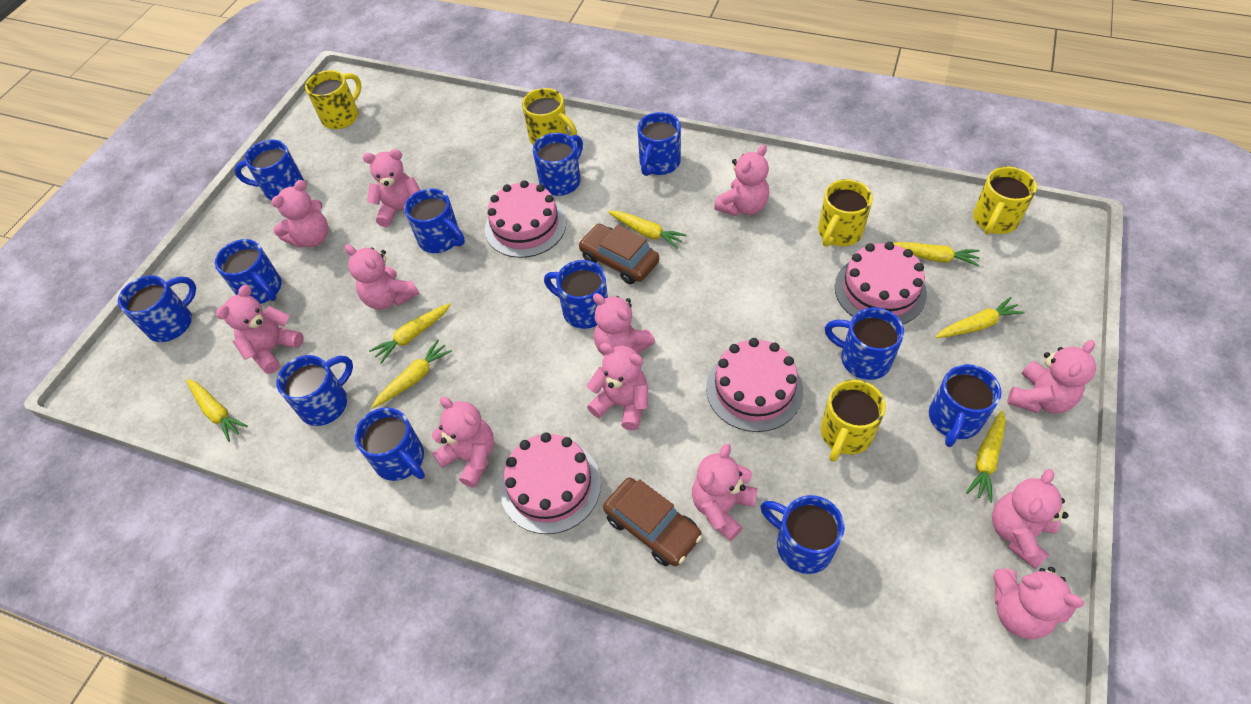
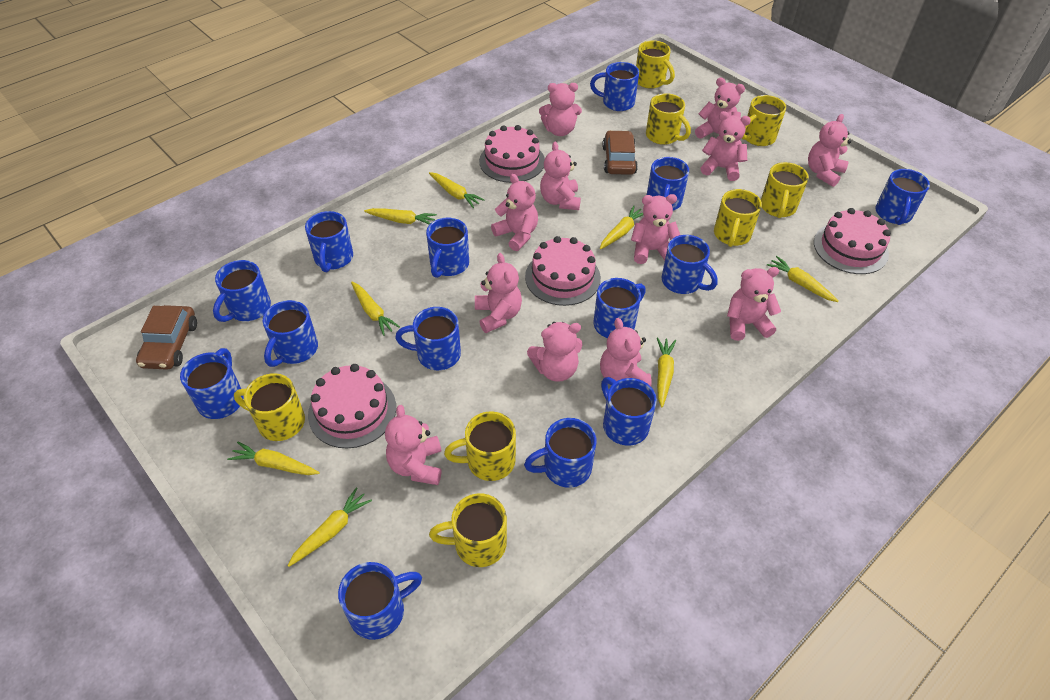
blue mug: 12 -> 14
yellow carrot: 7 -> 8
yellow mug: 5 -> 8

